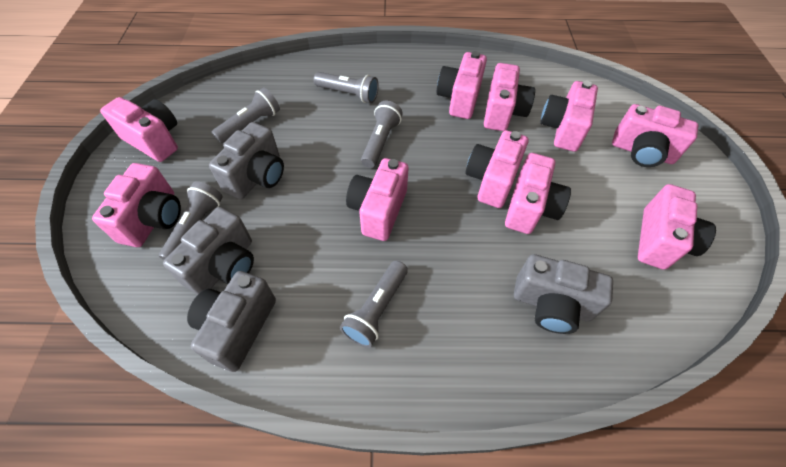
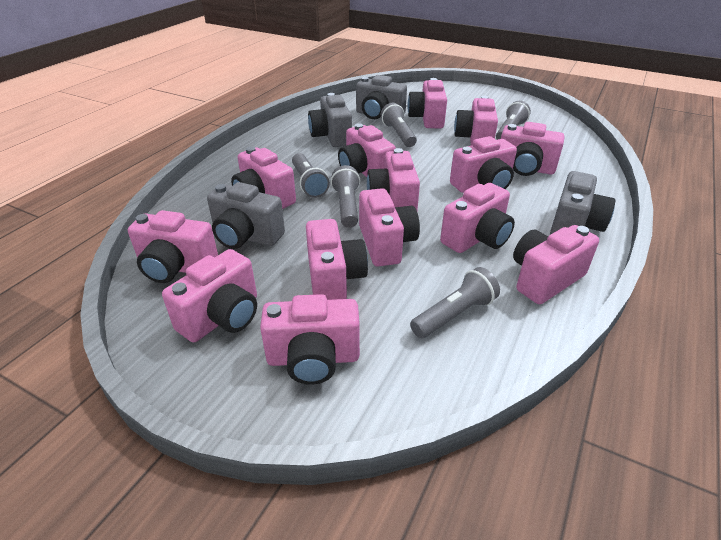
pink camera: 10 -> 14

